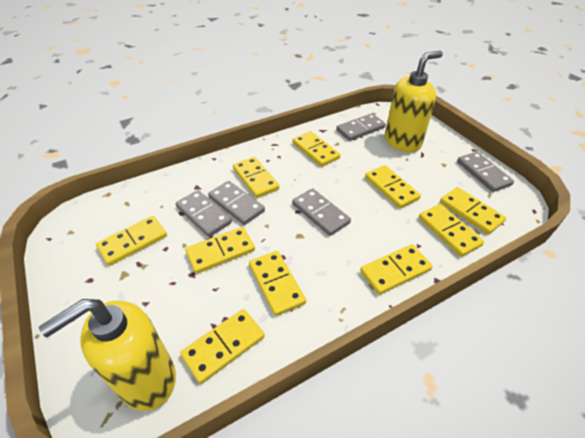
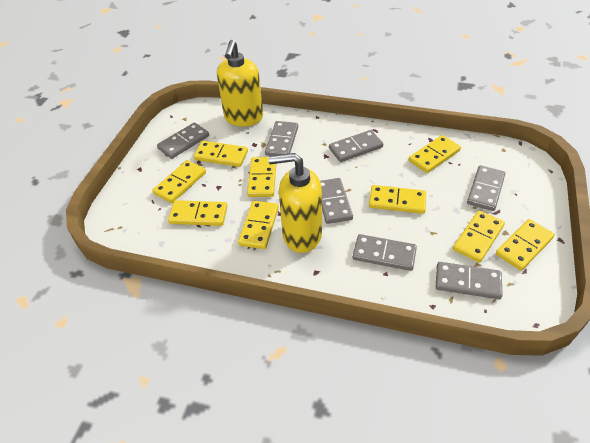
grey domino: 5 -> 7
yellow domino: 10 -> 9

